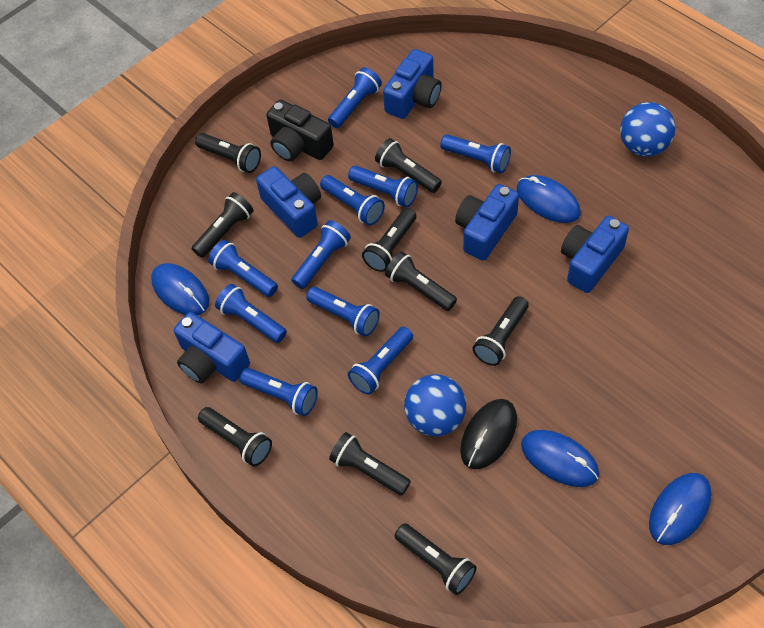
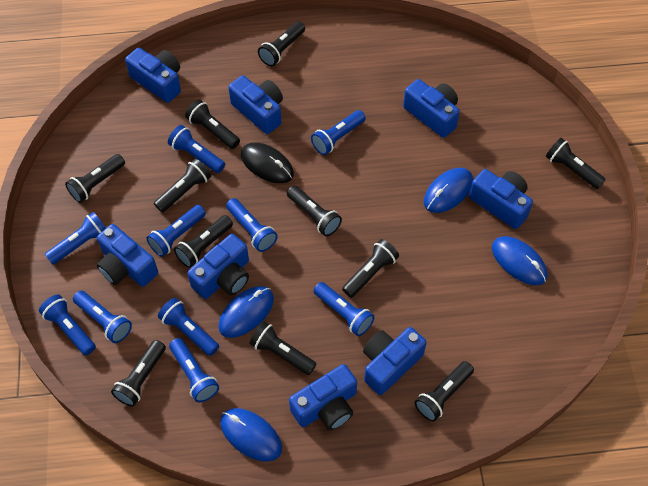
black camera: 1 -> 0
black flashlight: 9 -> 11
blue ball: 2 -> 0
blue camera: 5 -> 8

